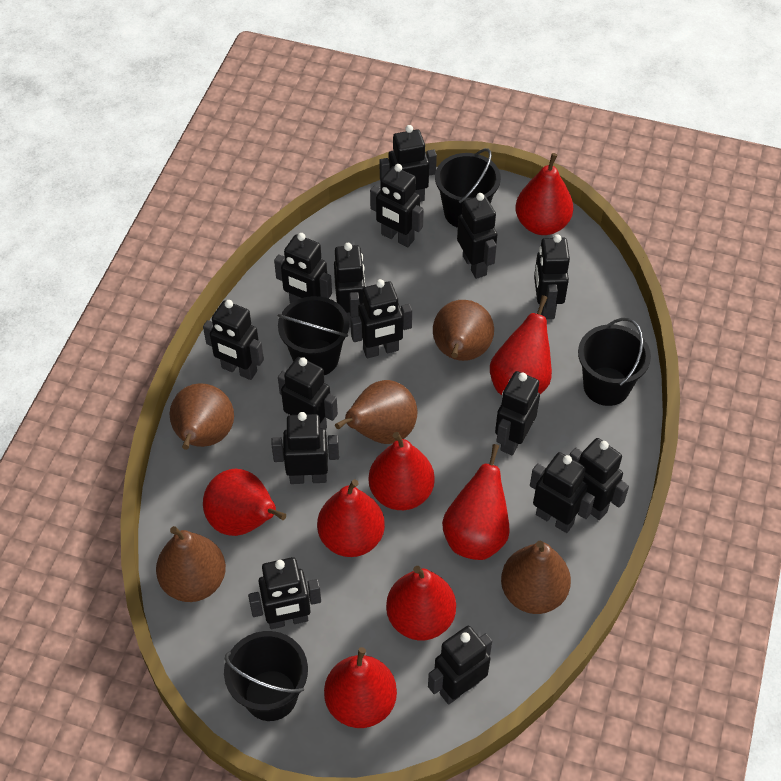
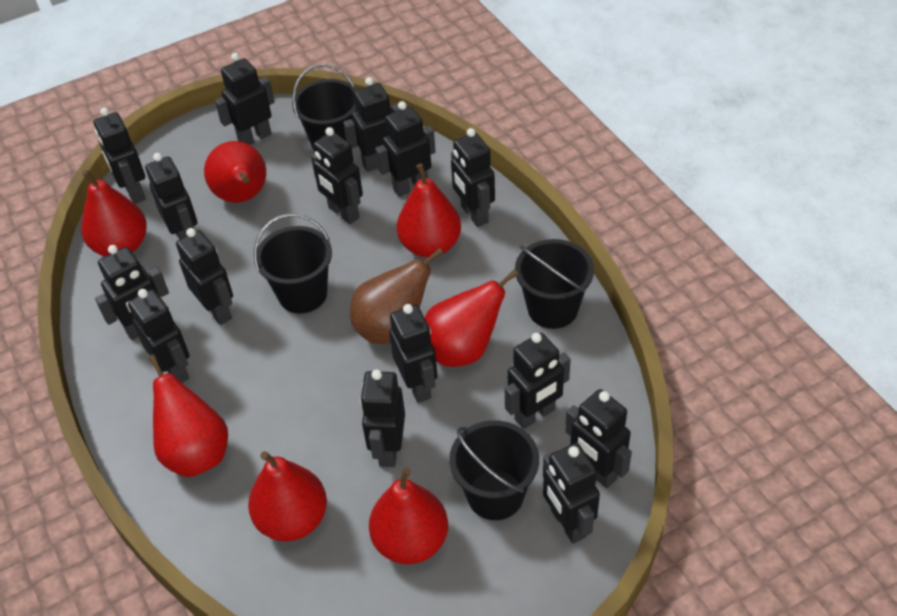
brown pear: 5 -> 1
red pear: 8 -> 7

